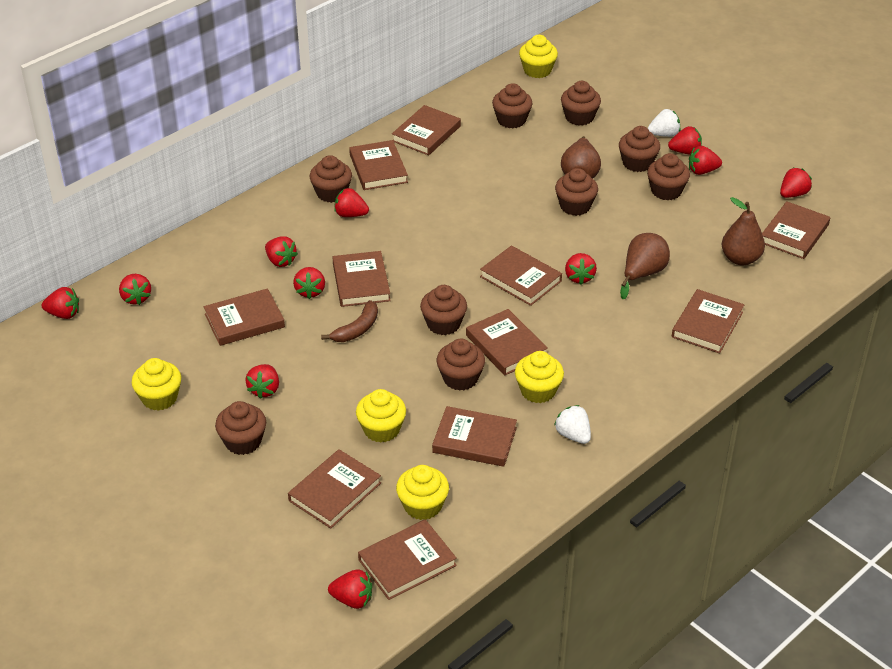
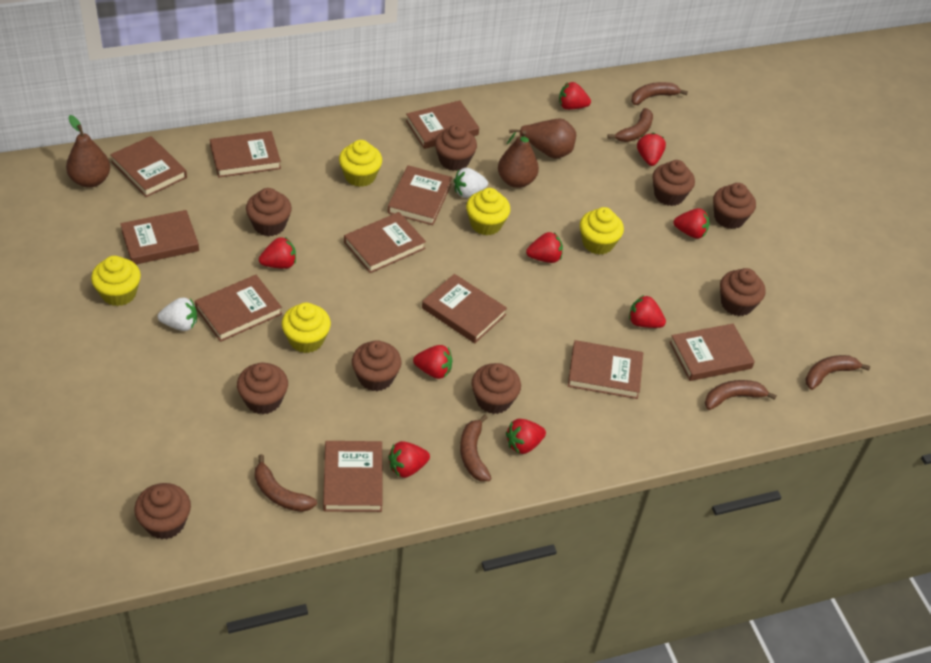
brown banana: 1 -> 6
red strawberry: 11 -> 9

